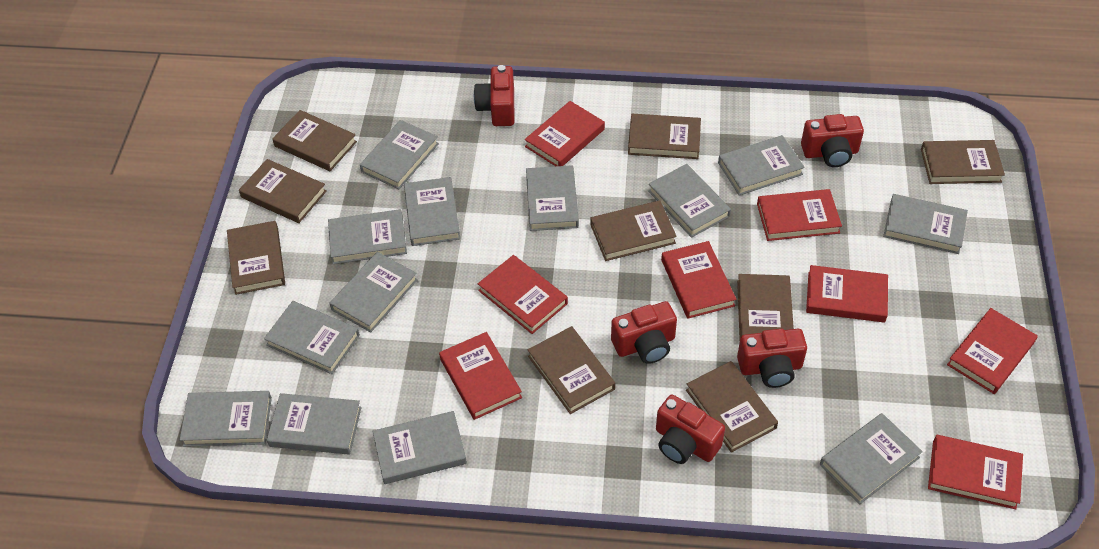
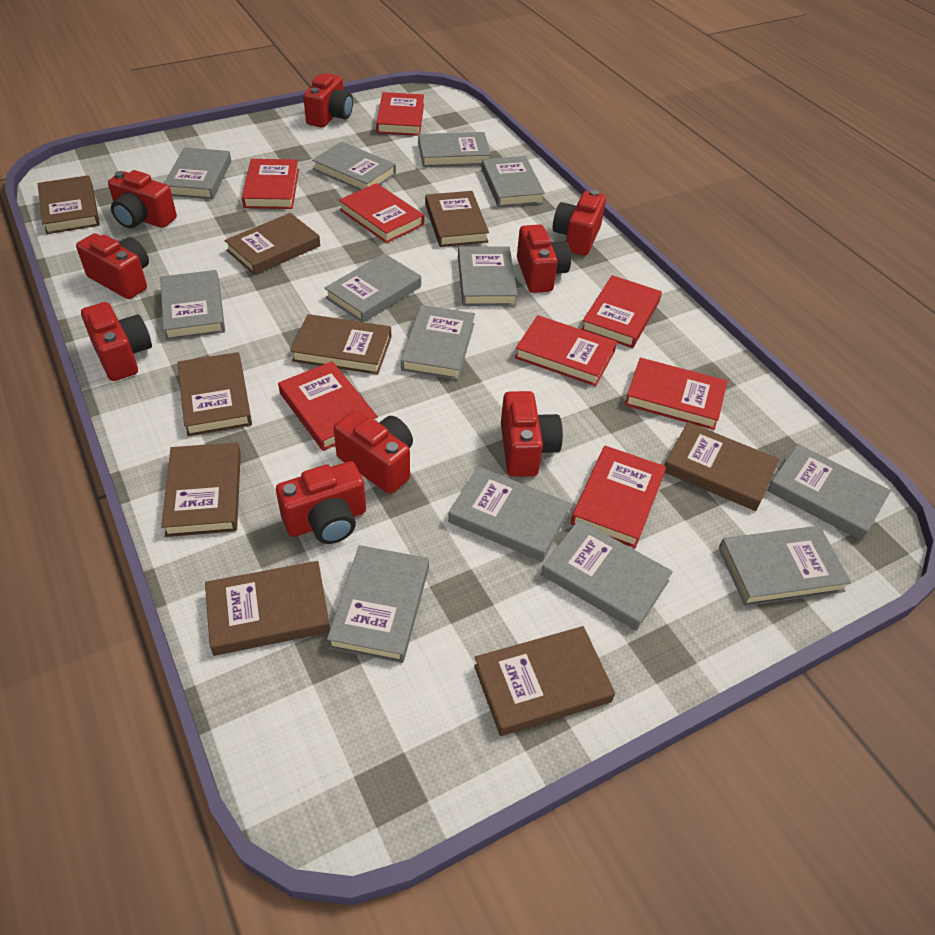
red camera: 5 -> 9

